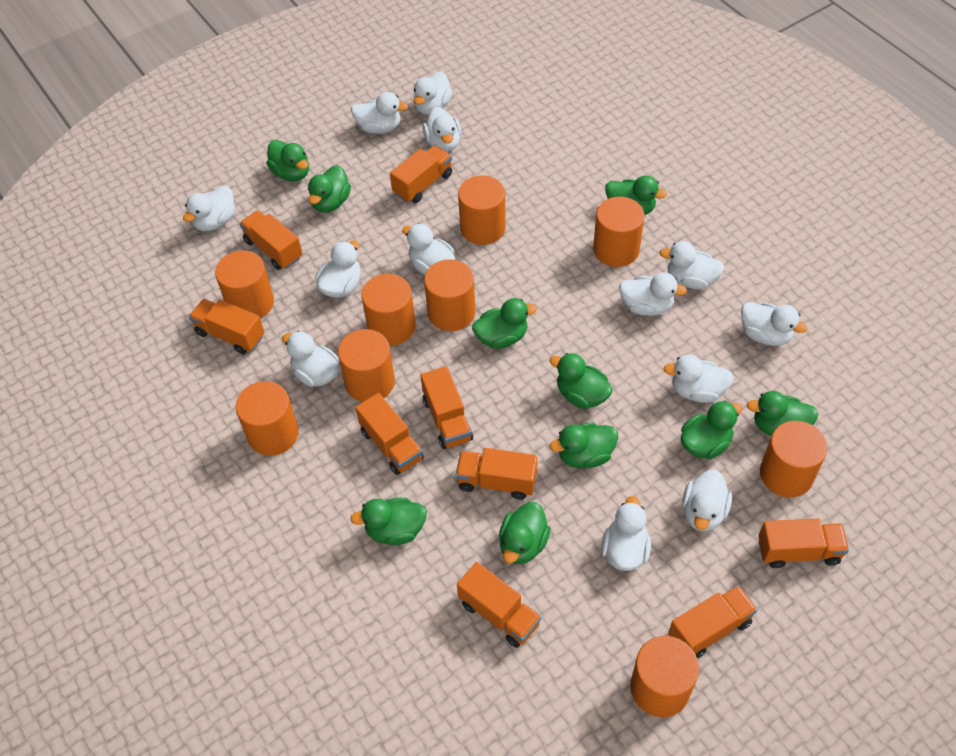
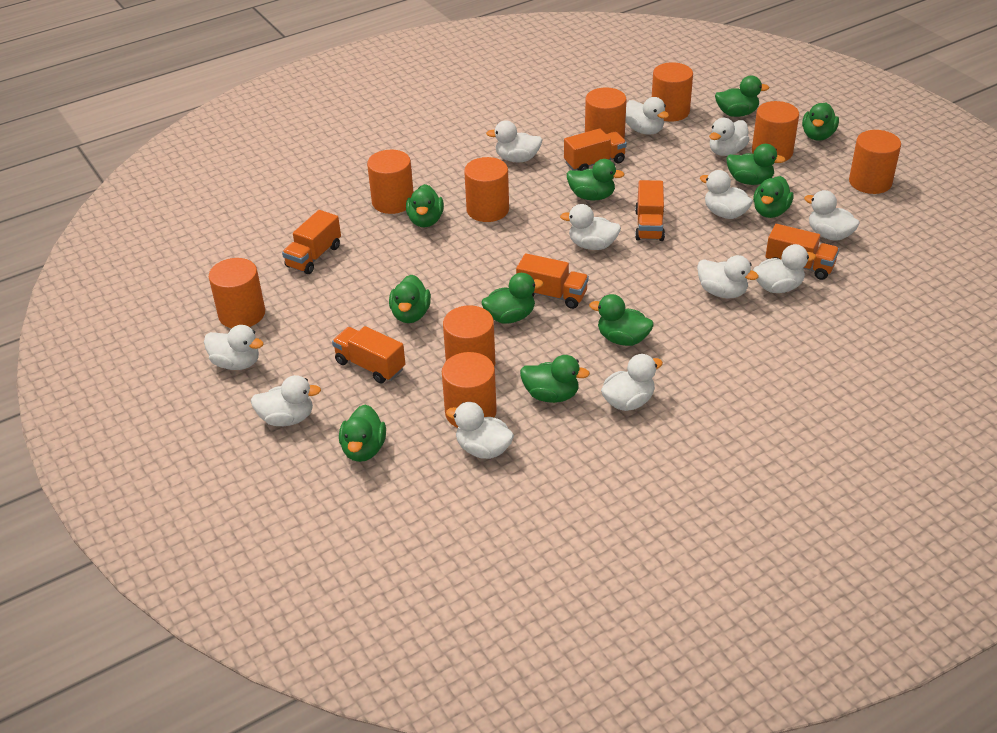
green duck: 10 -> 11
orange truck: 9 -> 6
white duck: 13 -> 12

